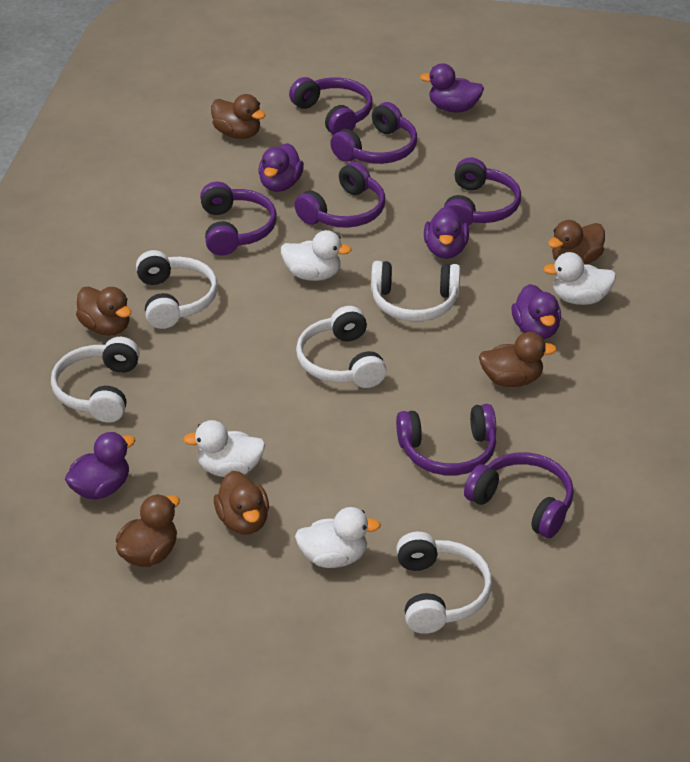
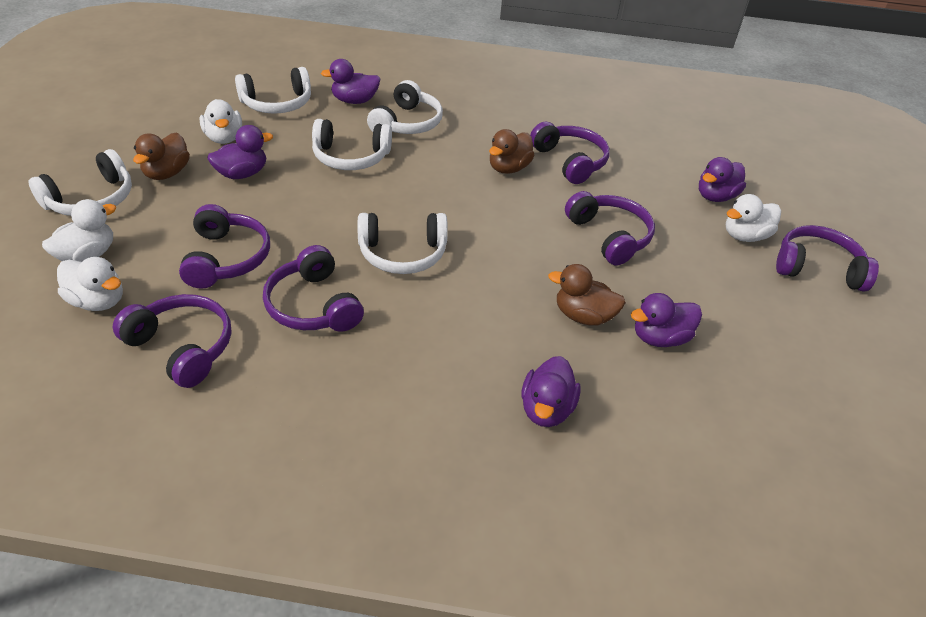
brown duck: 6 -> 3
purple headphones: 7 -> 6

